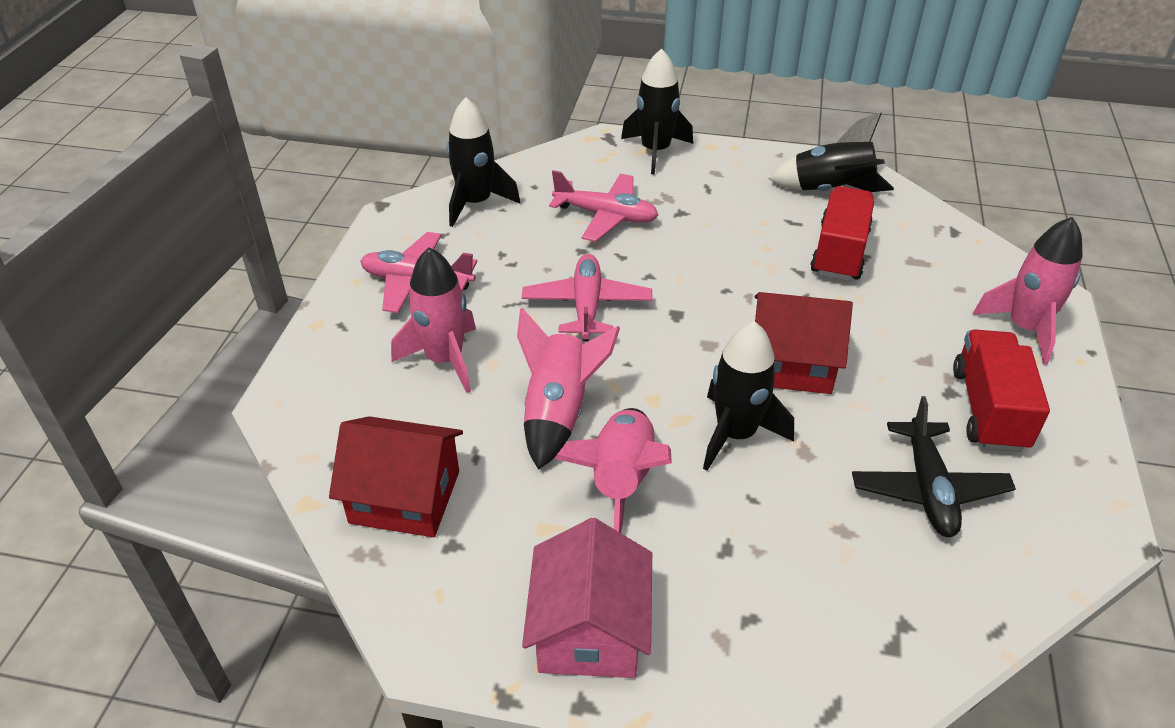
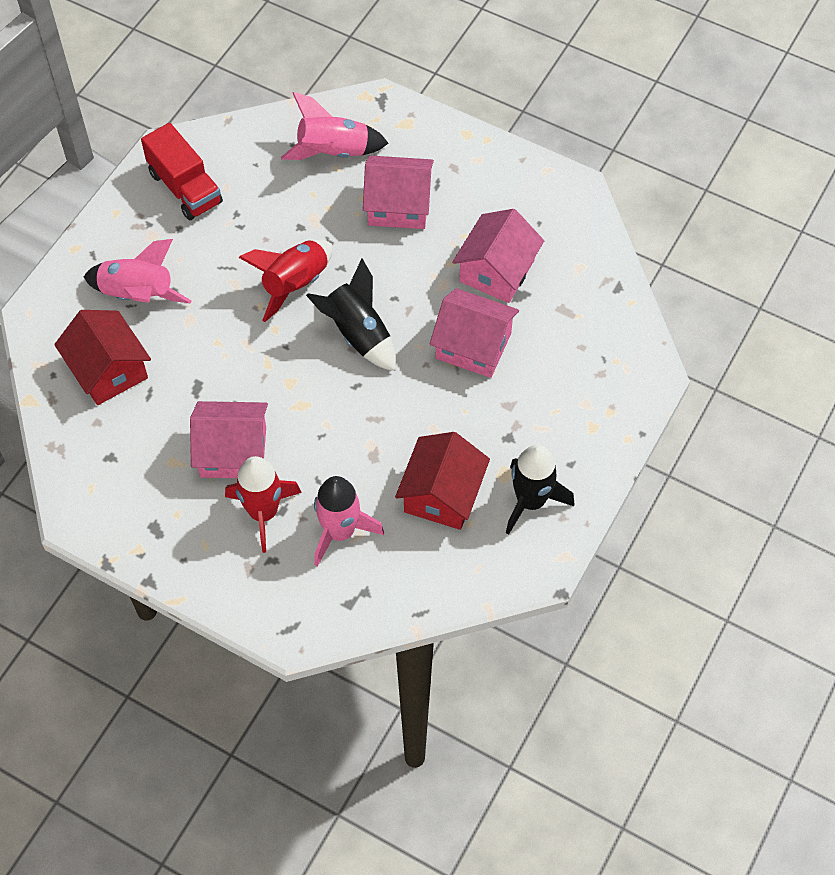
black plane: 1 -> 0
black rocket: 4 -> 2
pink house: 1 -> 4
pink plane: 3 -> 0
pink rocket: 4 -> 3
red rocket: 0 -> 2
red truck: 2 -> 1

